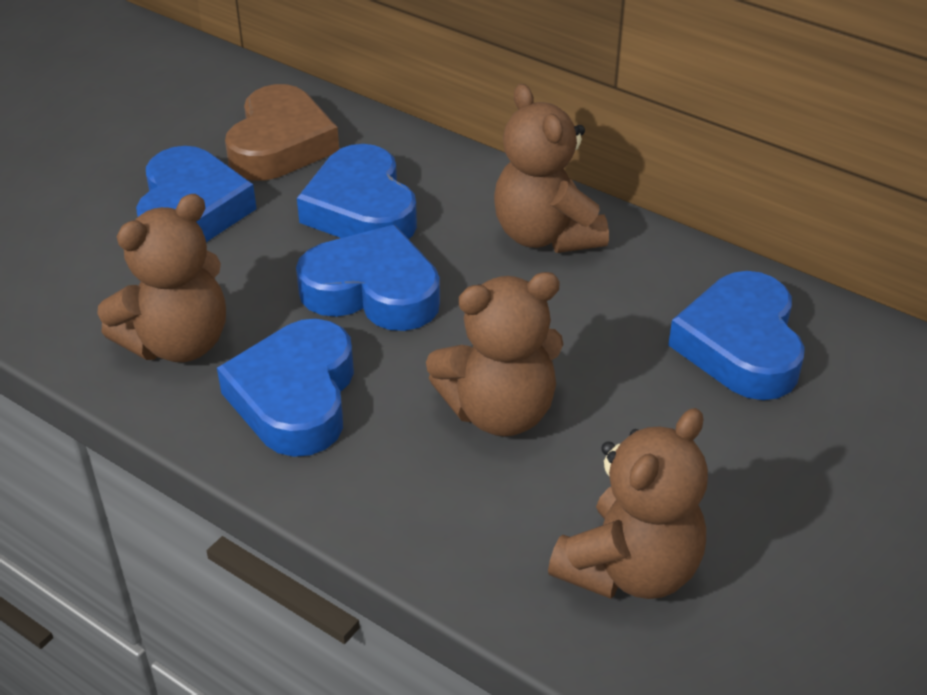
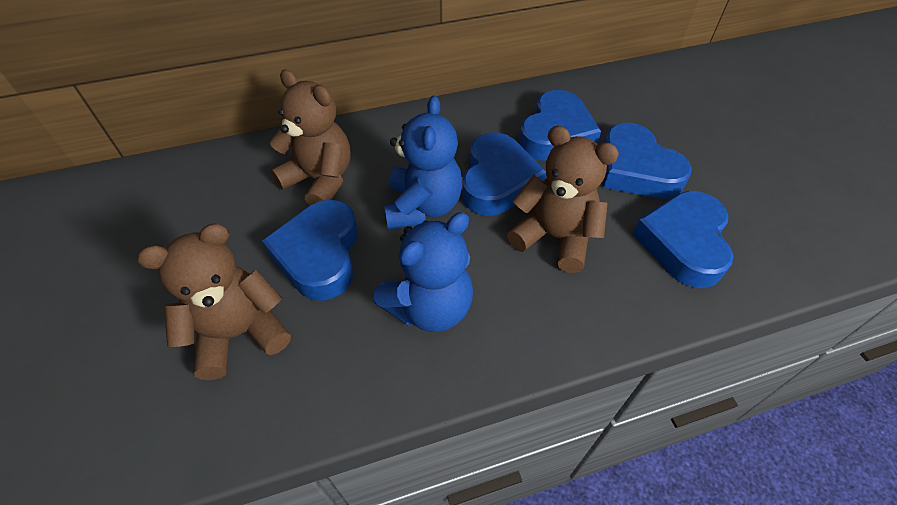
blue teddy bear: 0 -> 2
brown heart: 1 -> 0
brown teddy bear: 4 -> 3

